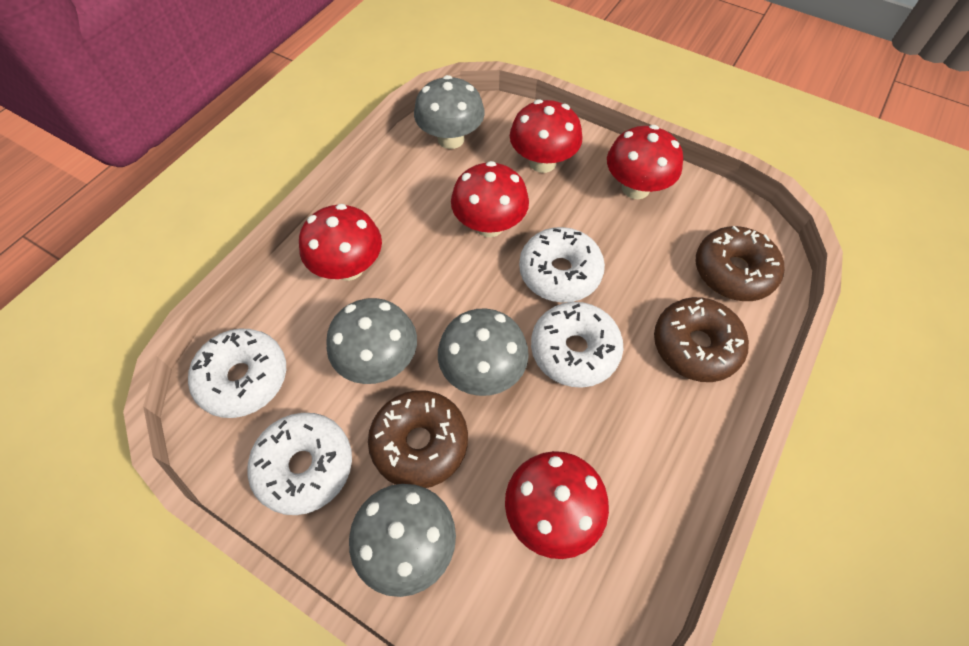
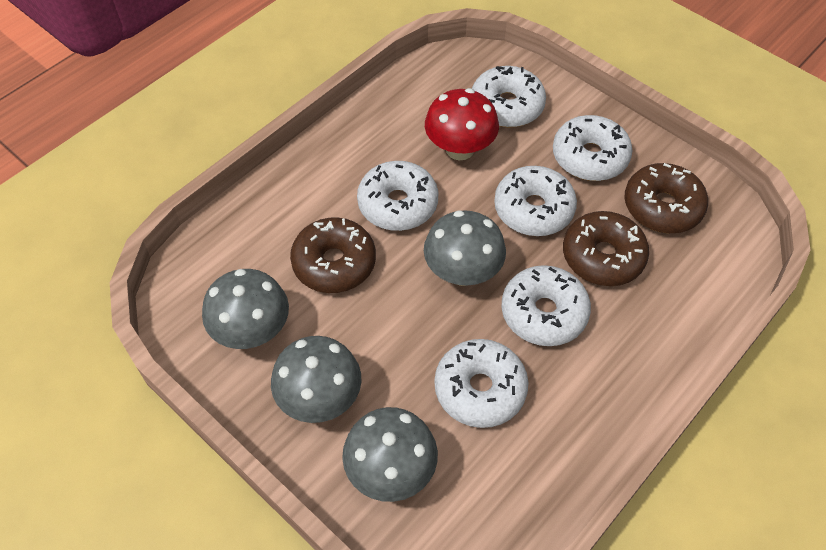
red mushroom: 5 -> 1
white donut: 4 -> 6

